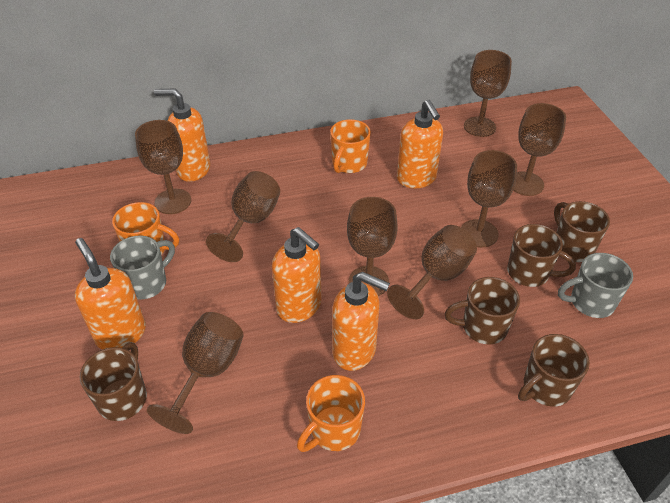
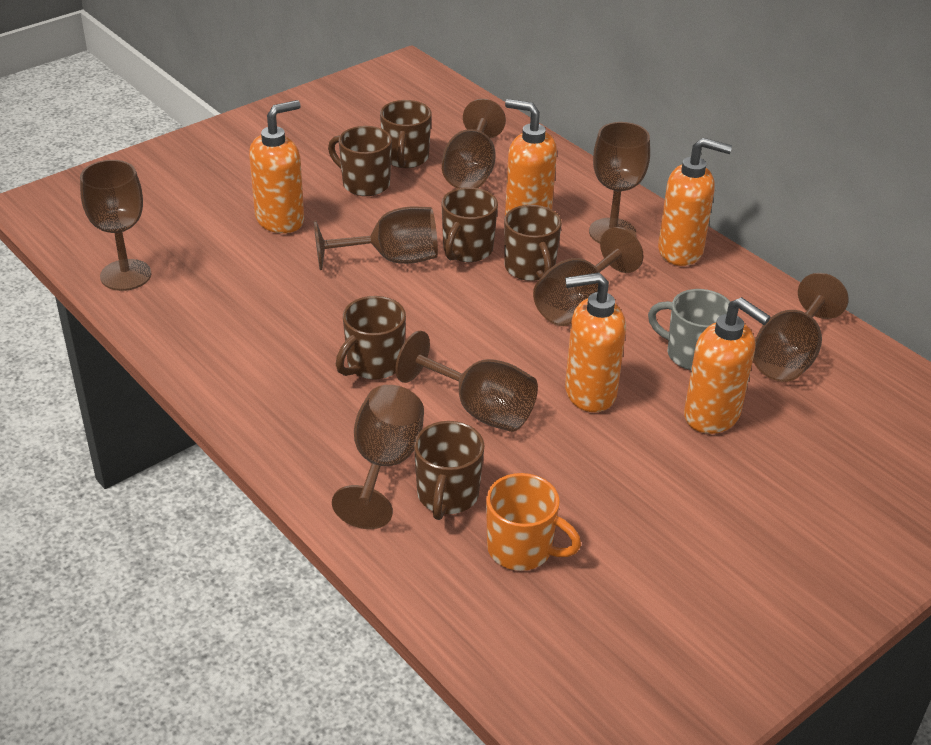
brown mug: 5 -> 6
grey mug: 2 -> 1
orange mug: 3 -> 1

